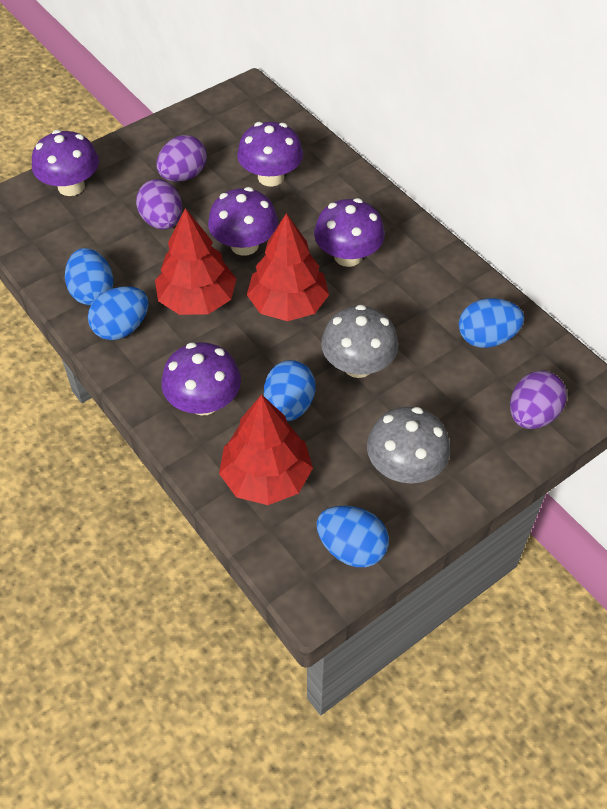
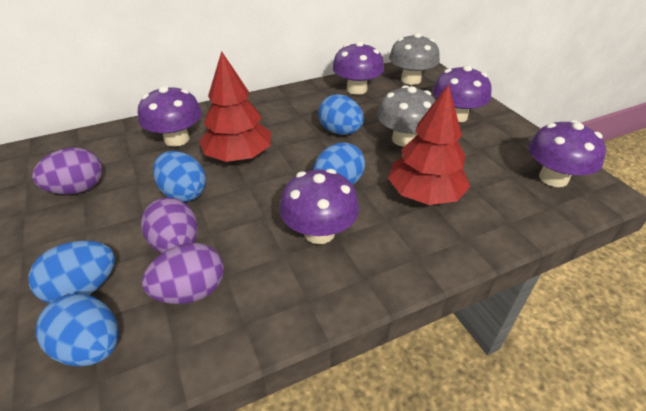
red tree: 3 -> 2

